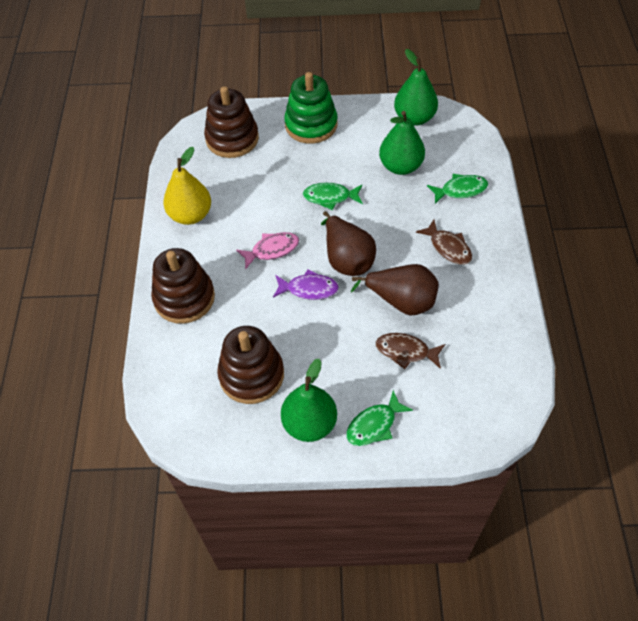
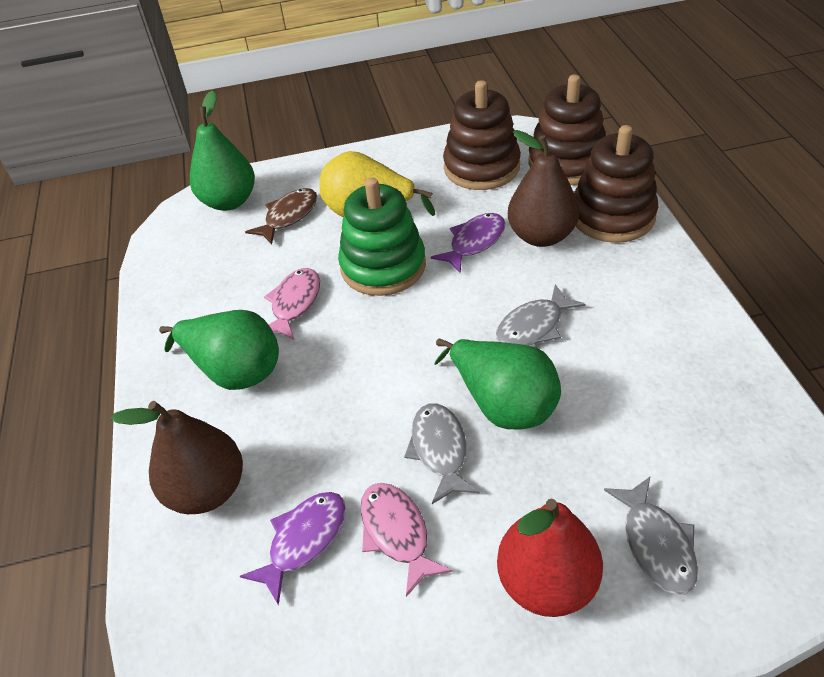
brown fish: 2 -> 1
green fish: 3 -> 0
grey fish: 0 -> 3
pink fish: 1 -> 2
purple fish: 1 -> 2
red pear: 0 -> 1

